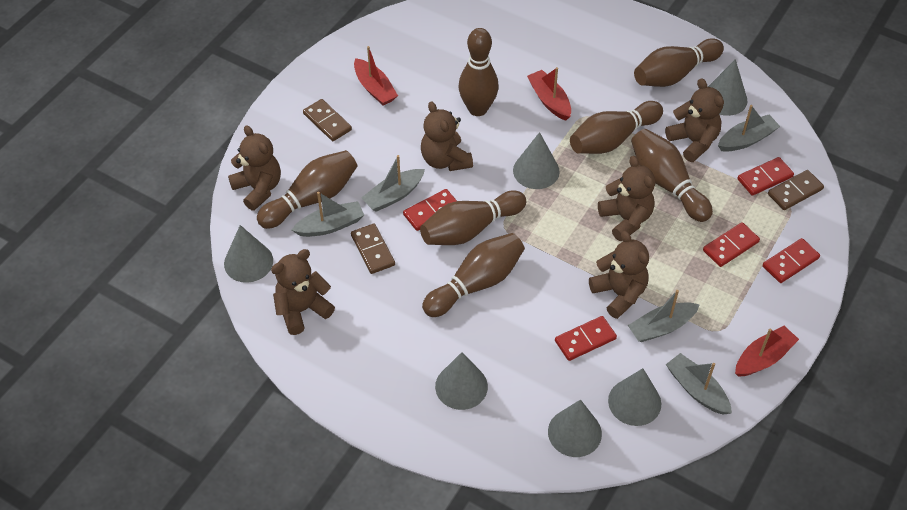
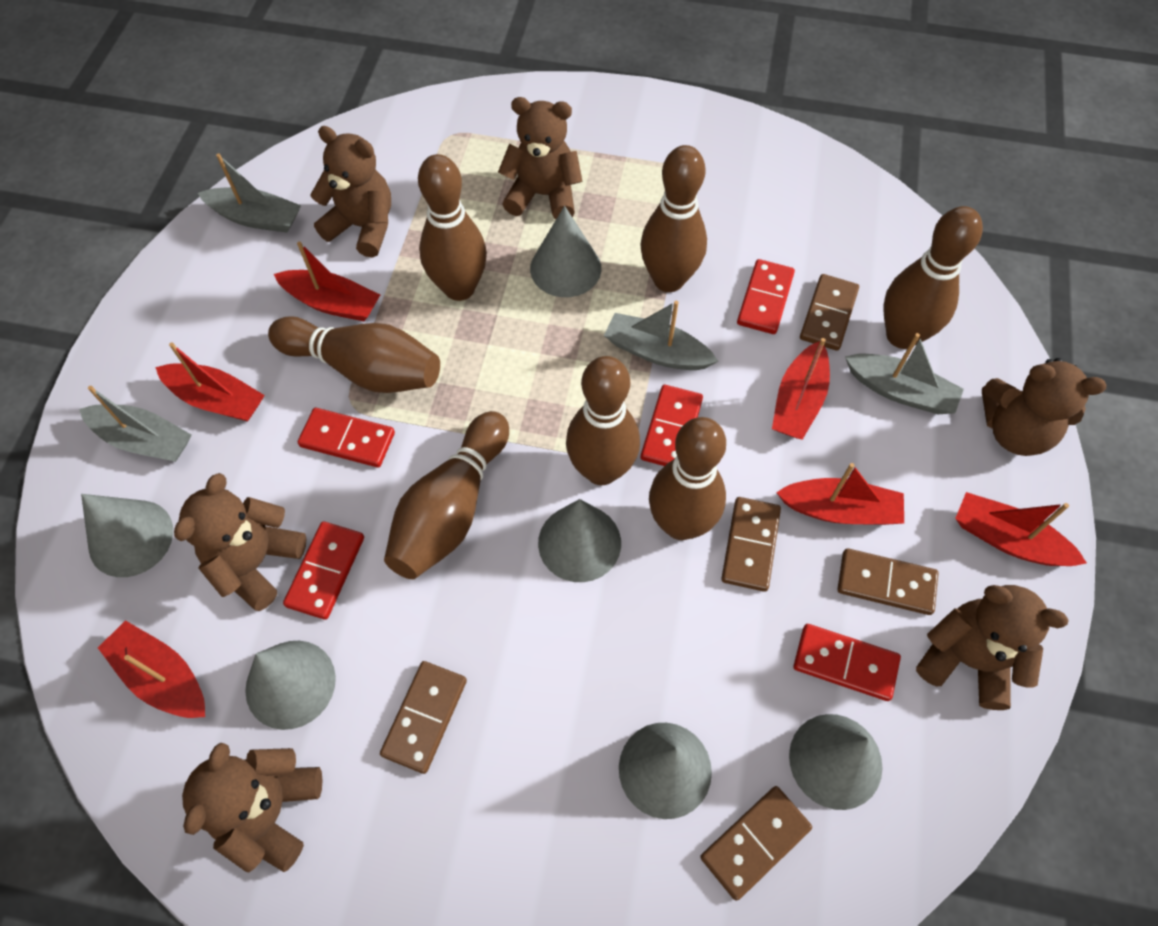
brown domino: 3 -> 5
grey boat: 5 -> 4
red boat: 3 -> 6

